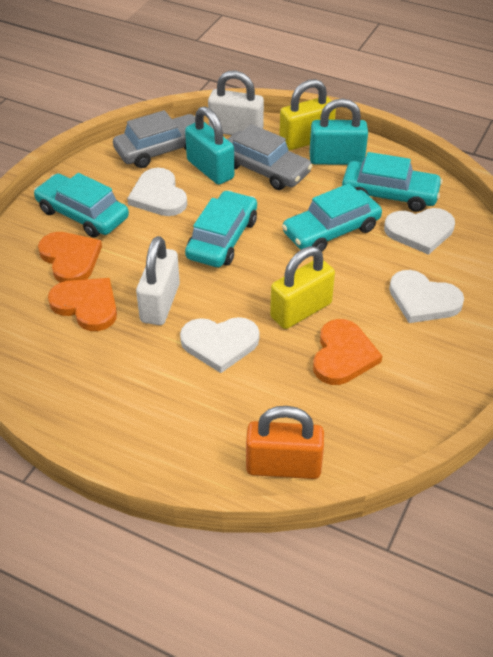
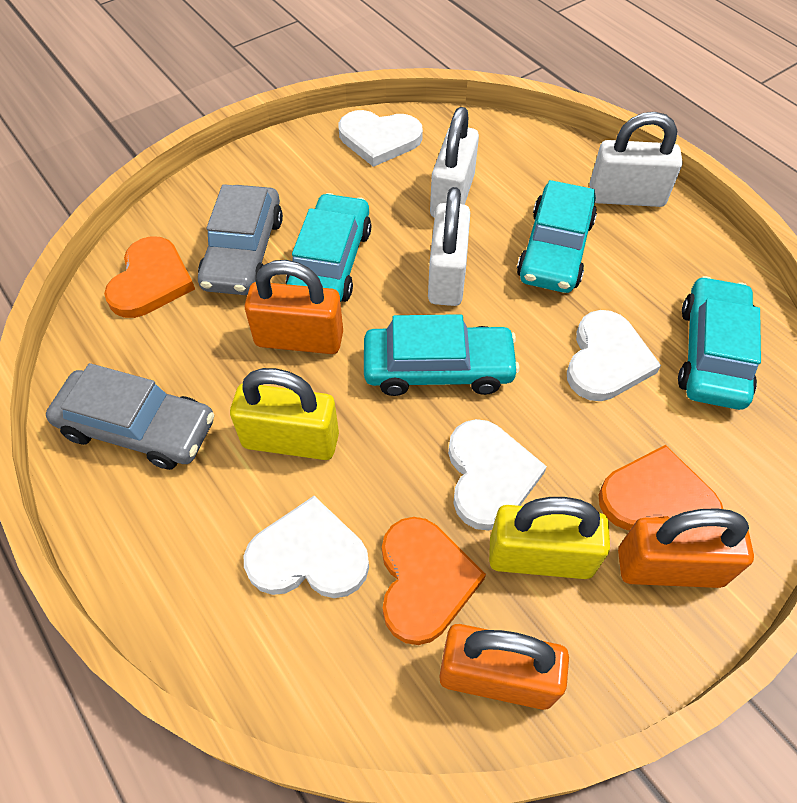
orange padlock: 1 -> 3
turquoise padlock: 2 -> 0
white padlock: 2 -> 3

